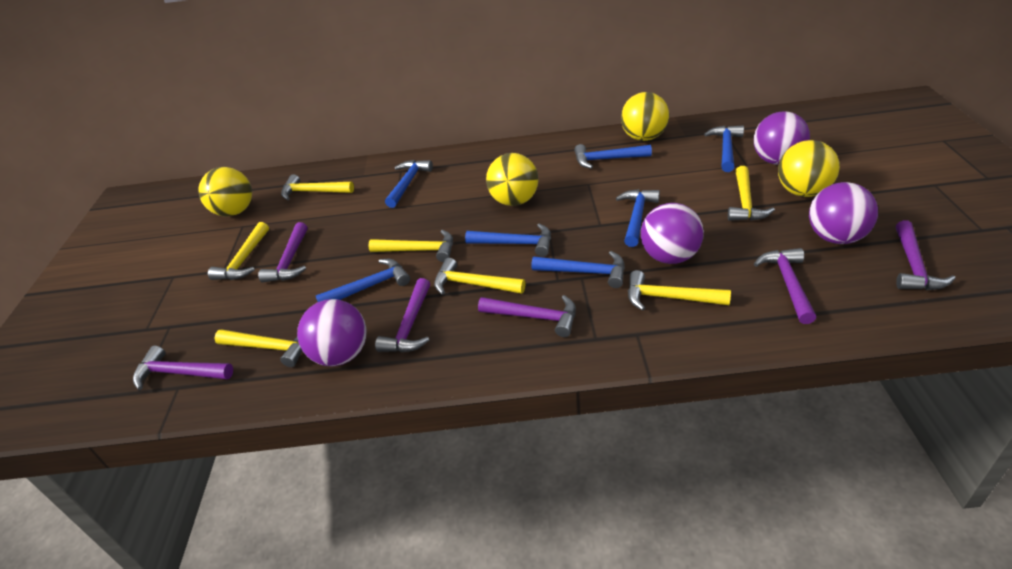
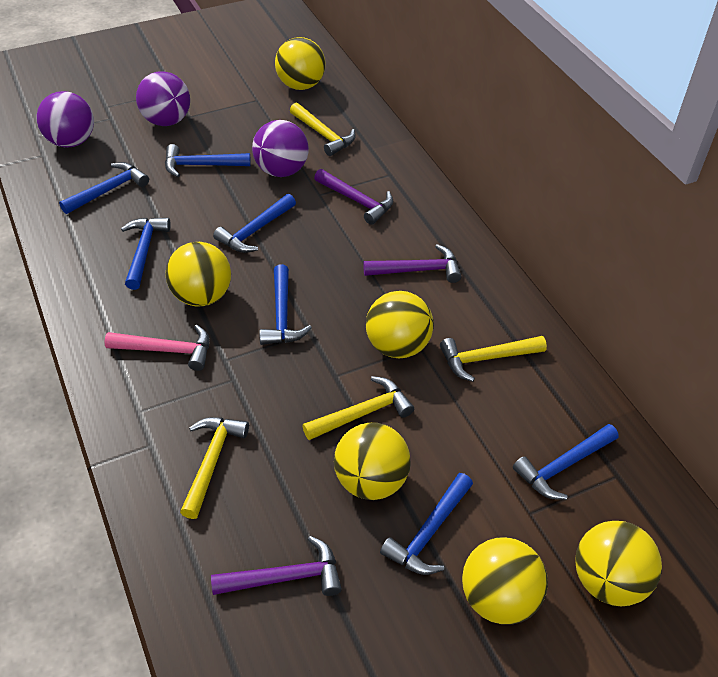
pink hammer: 0 -> 1
purple ball: 4 -> 3
purple hammer: 6 -> 3
yellow ball: 4 -> 6
yellow hammer: 7 -> 4

